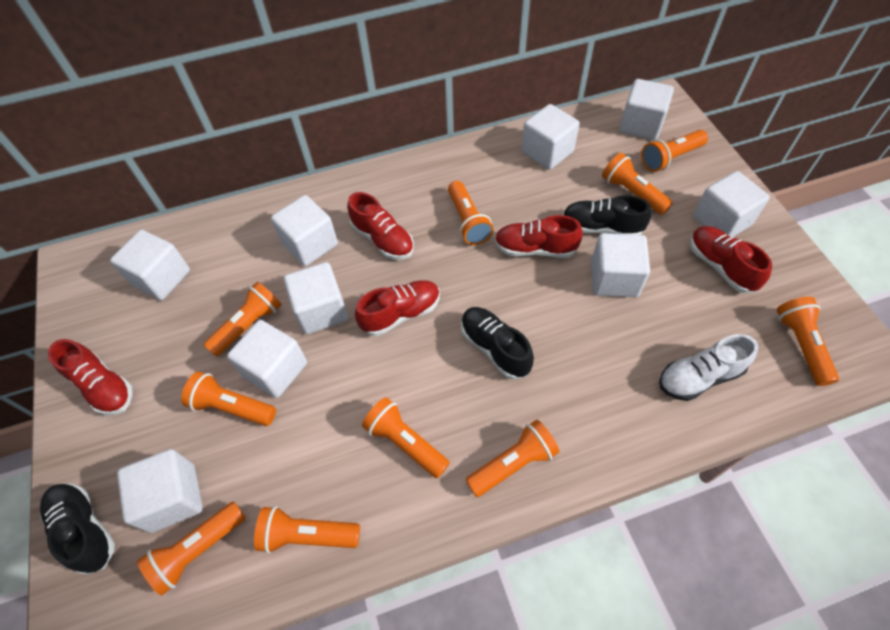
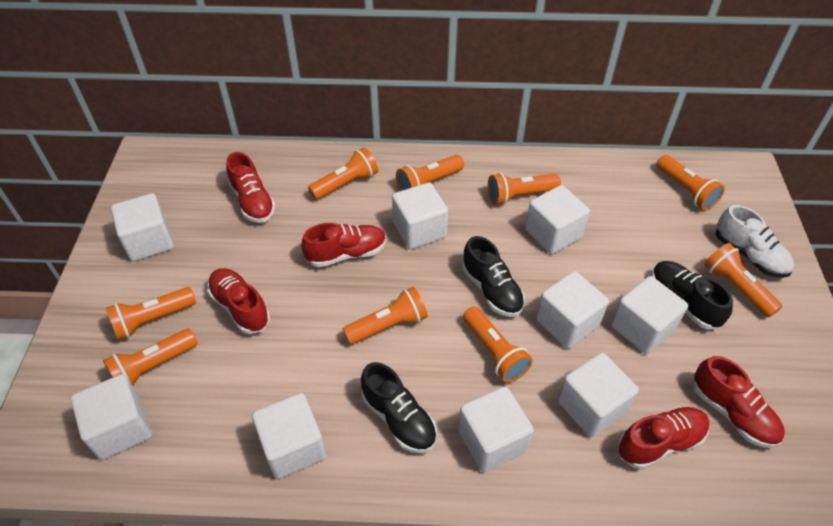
orange flashlight: 10 -> 9

